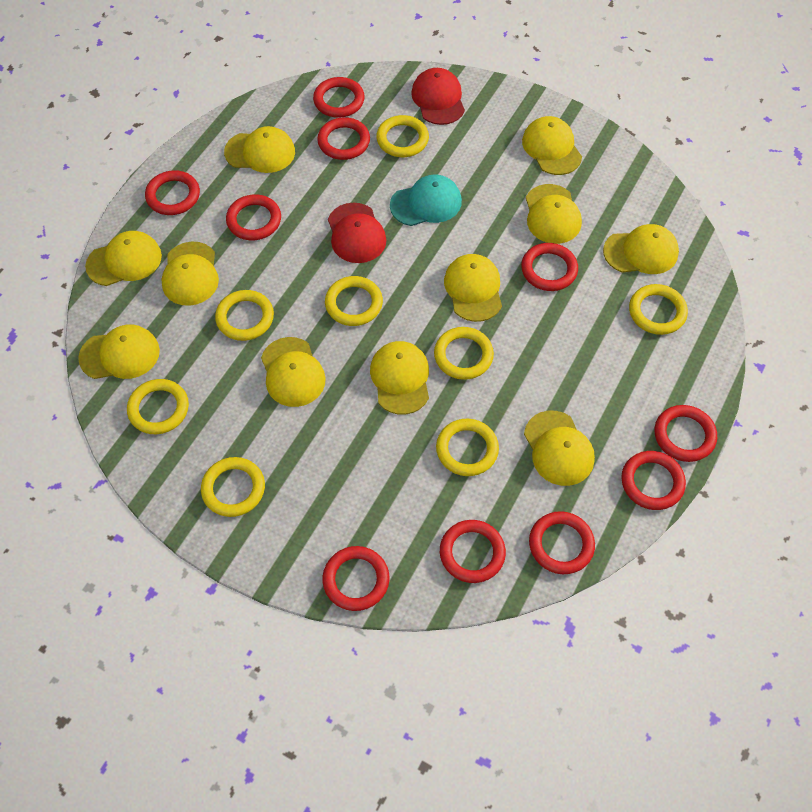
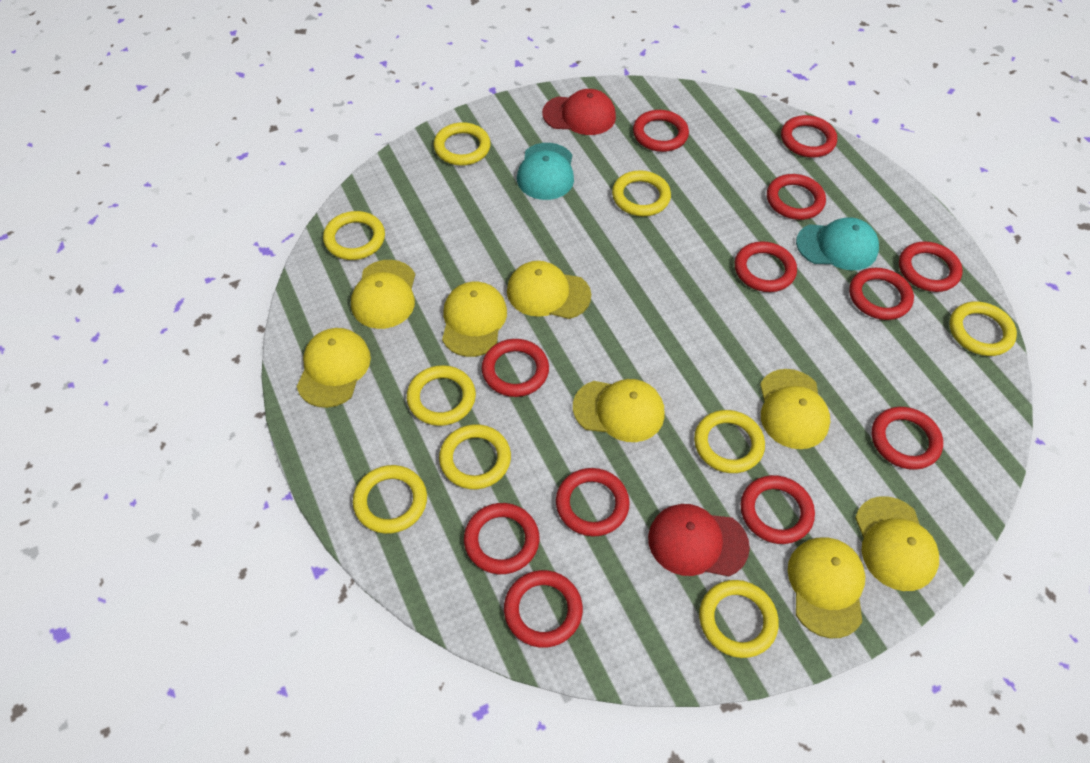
red ring: 10 -> 12
turquoise cap: 1 -> 2
yellow cap: 11 -> 8
yellow ring: 8 -> 9

